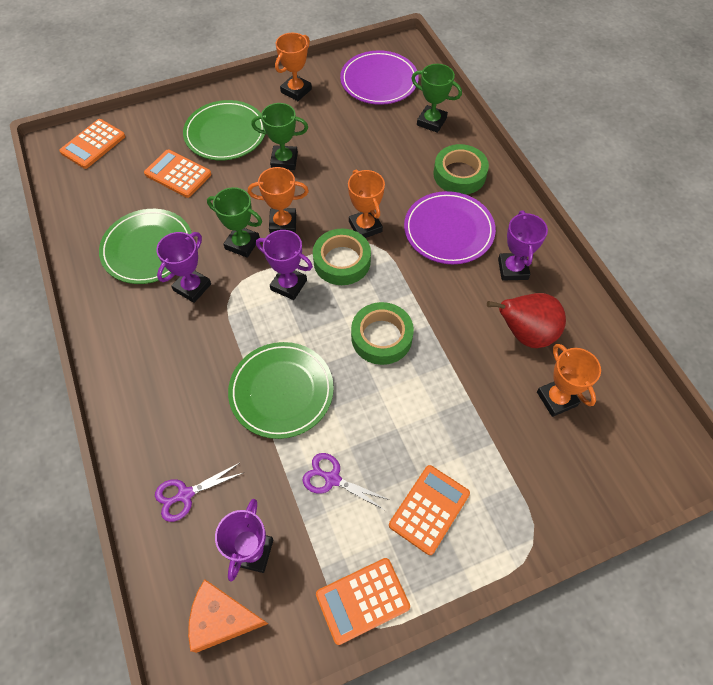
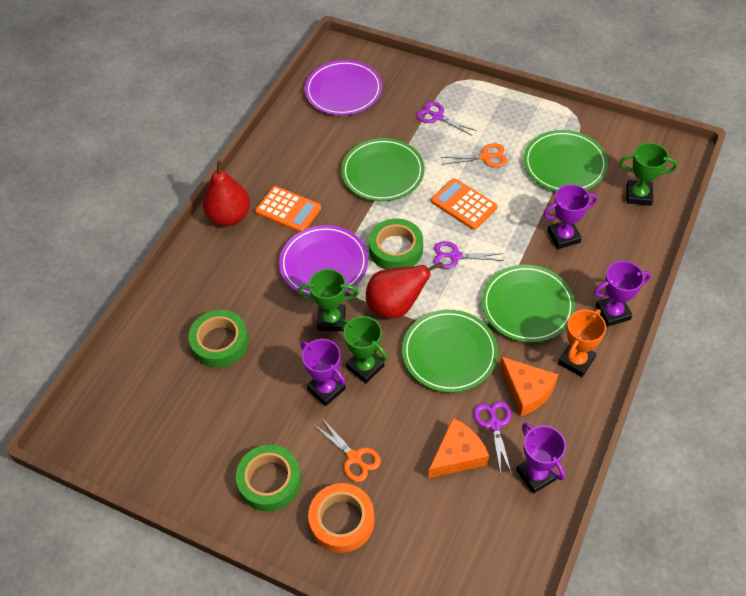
green plate: 3 -> 4
orange calculator: 4 -> 2
orange cheese: 1 -> 2
orange scissors: 0 -> 2
orange tape: 0 -> 1
orange trophy: 4 -> 1
purple scissors: 2 -> 3
red pear: 1 -> 2

